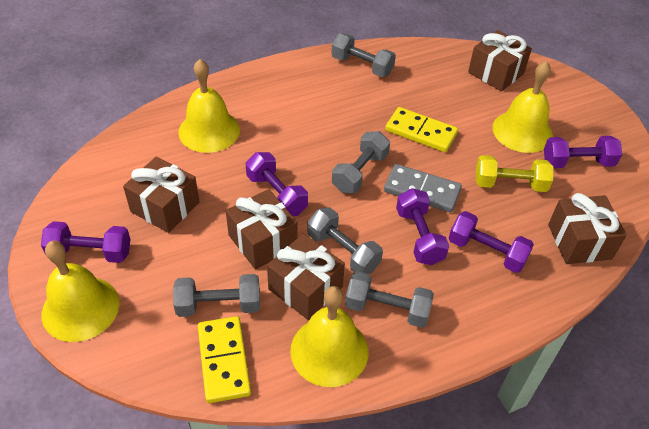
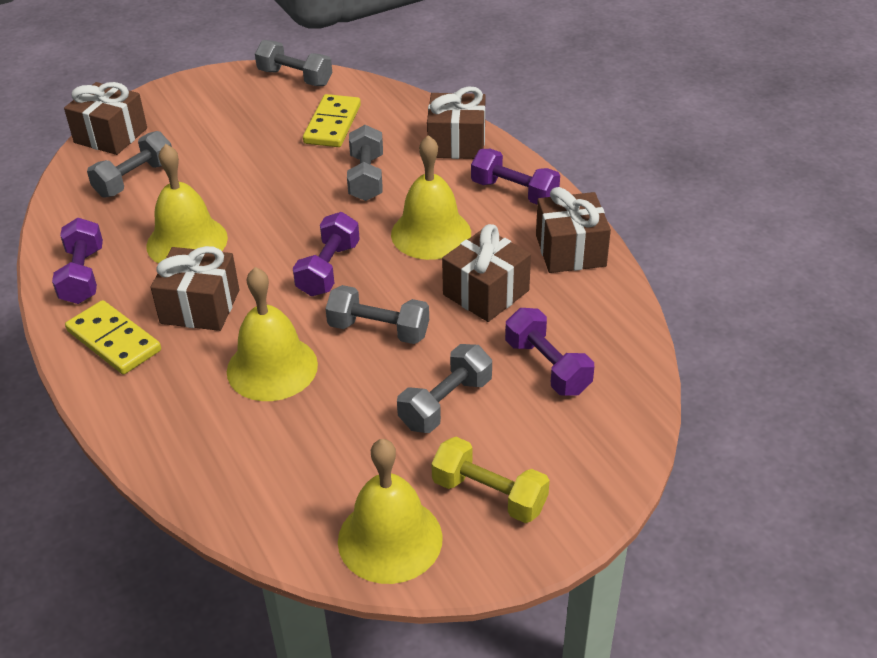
grey domino: 1 -> 0
purple dumbbell: 5 -> 4

